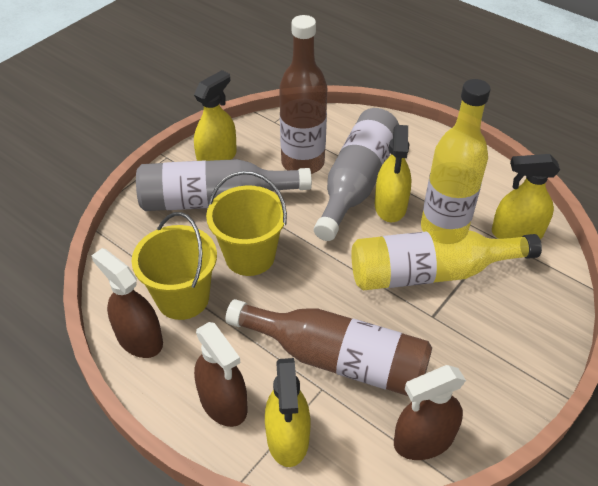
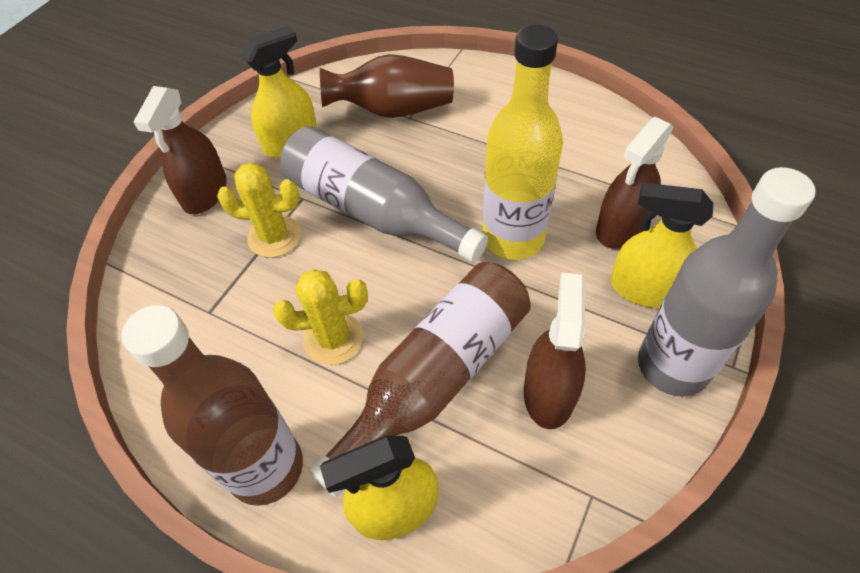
brown vase: 0 -> 1
yellow bottle: 2 -> 1
yellow bucket: 2 -> 0
yellow cactus: 0 -> 2
yellow spray bottle: 4 -> 3

